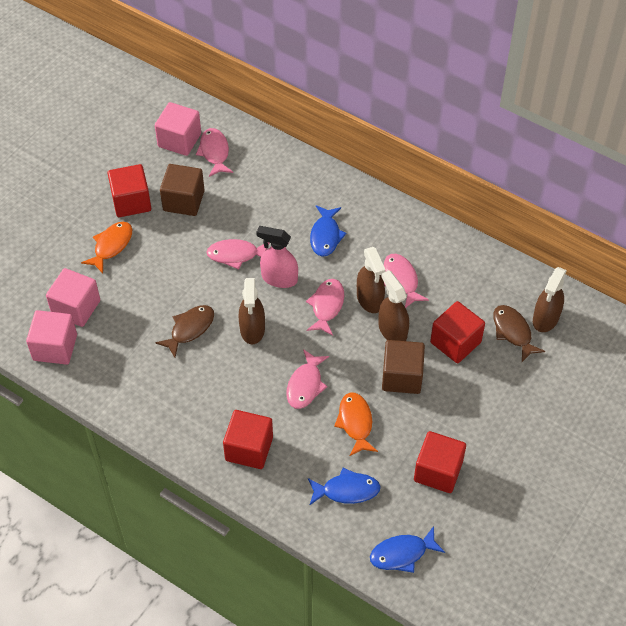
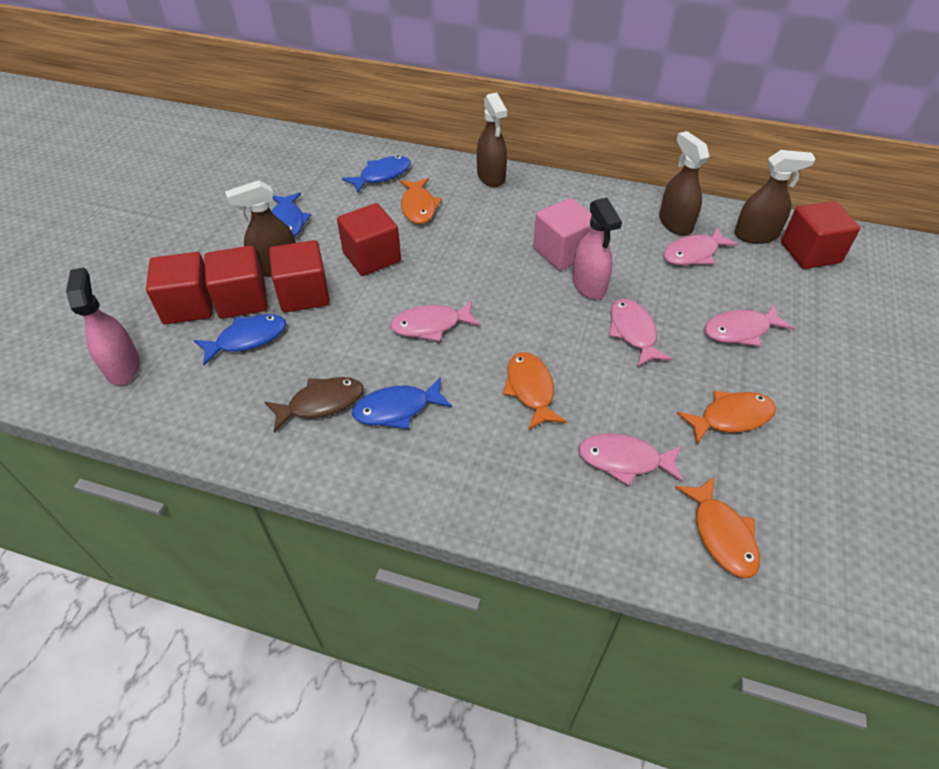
blue fish: 3 -> 4
brown cube: 2 -> 0
brown fish: 2 -> 1
orange fish: 2 -> 4
pink cube: 3 -> 1
pink spray bottle: 1 -> 2
red cube: 4 -> 5

